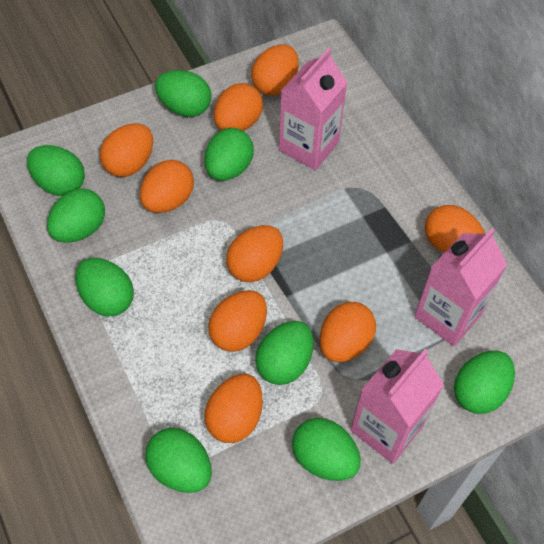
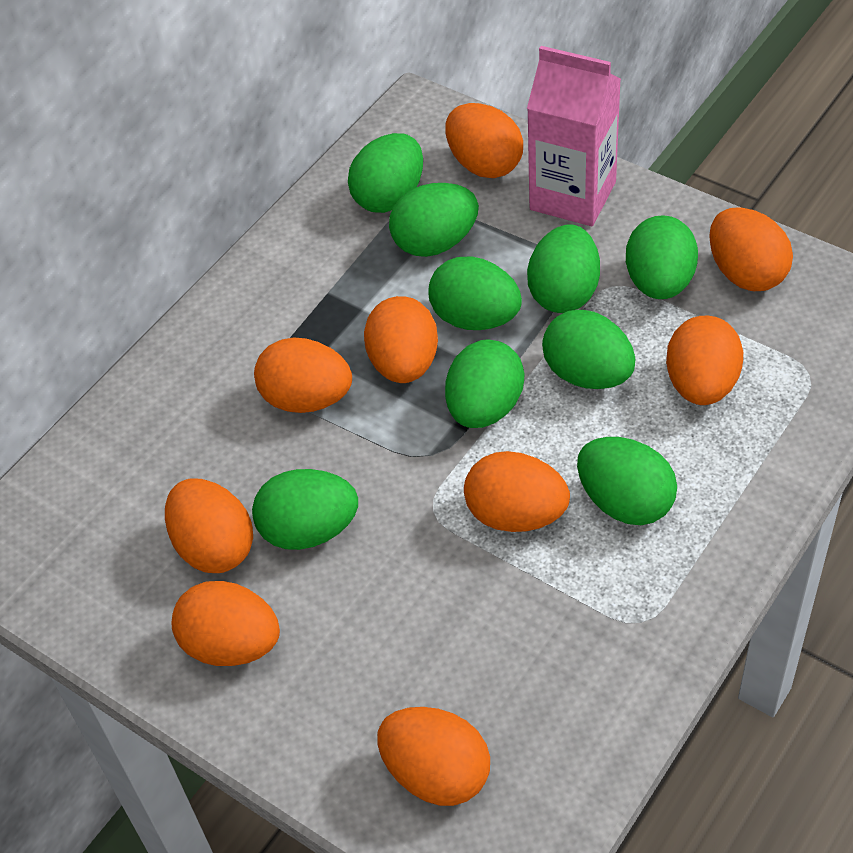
pink carton: 3 -> 1

